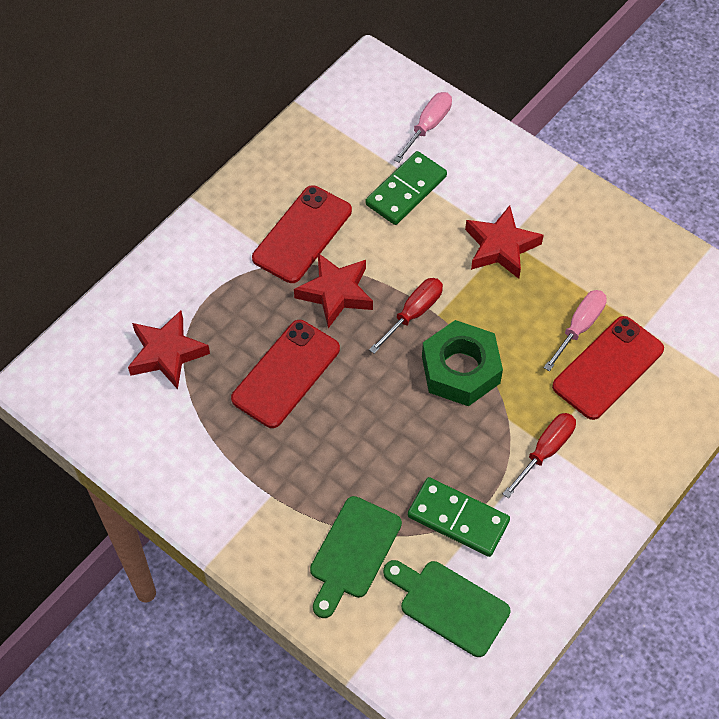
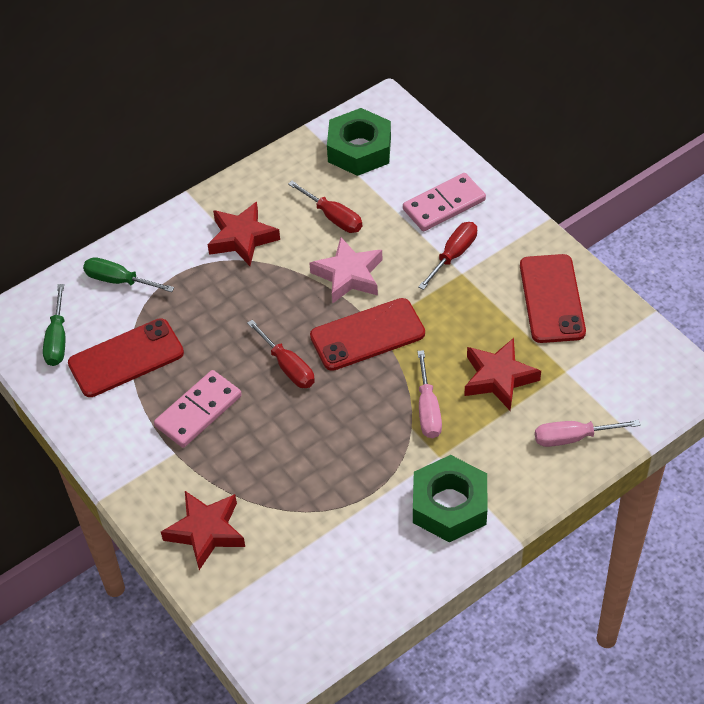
green cutting board: 2 -> 0
green domino: 2 -> 0
green nut: 1 -> 2
green screwdriver: 0 -> 2
pink domino: 0 -> 2
pink star: 0 -> 1
red screwdriver: 2 -> 3

